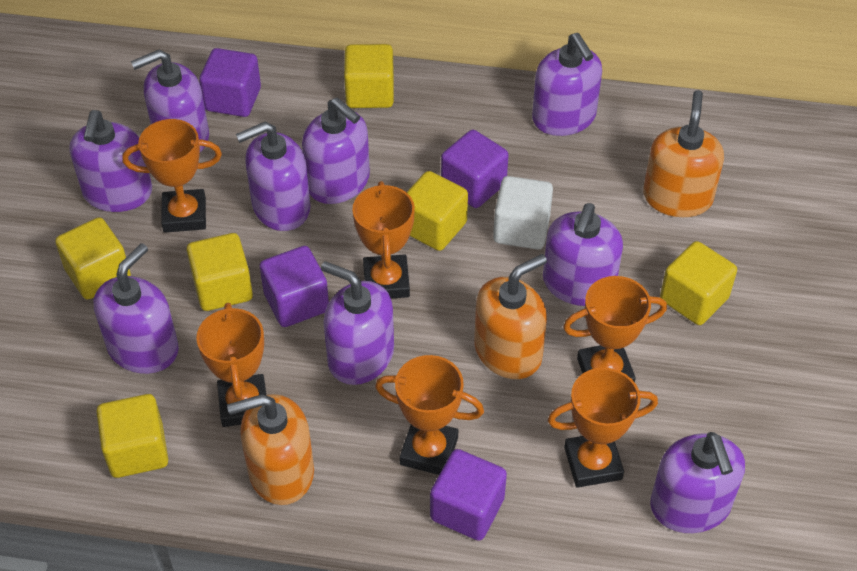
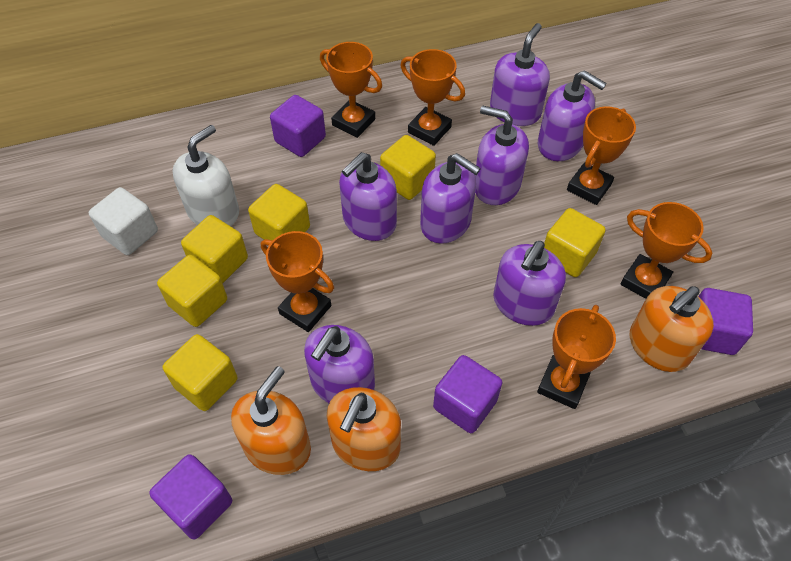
purple soap dispenser: 9 -> 7
white soap dispenser: 0 -> 1

